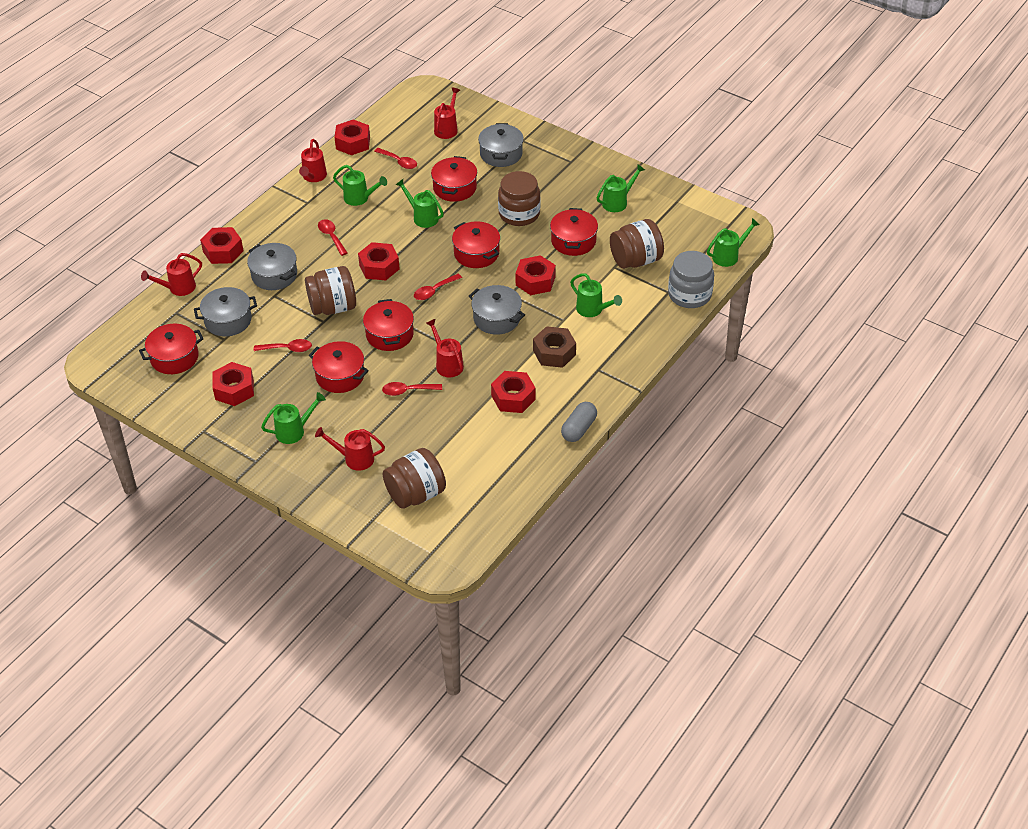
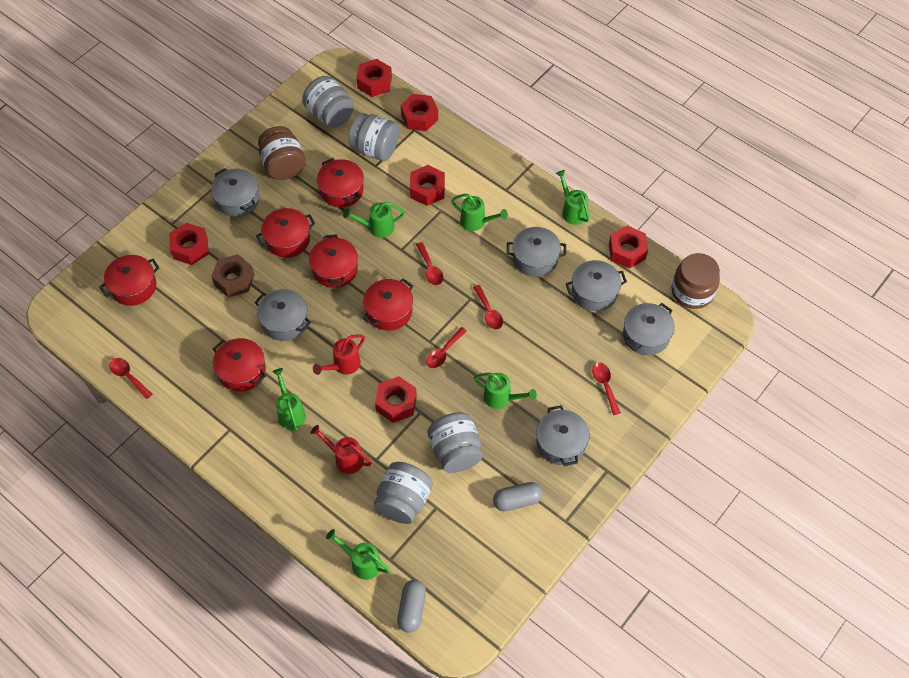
brown jar: 4 -> 2
grey capsule: 1 -> 2
grey jar: 1 -> 4
grey pot: 4 -> 6
red watering can: 5 -> 2

